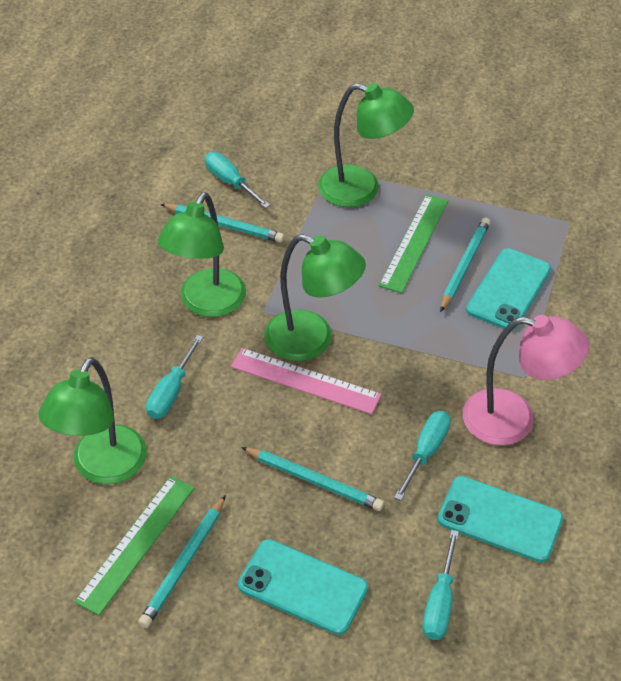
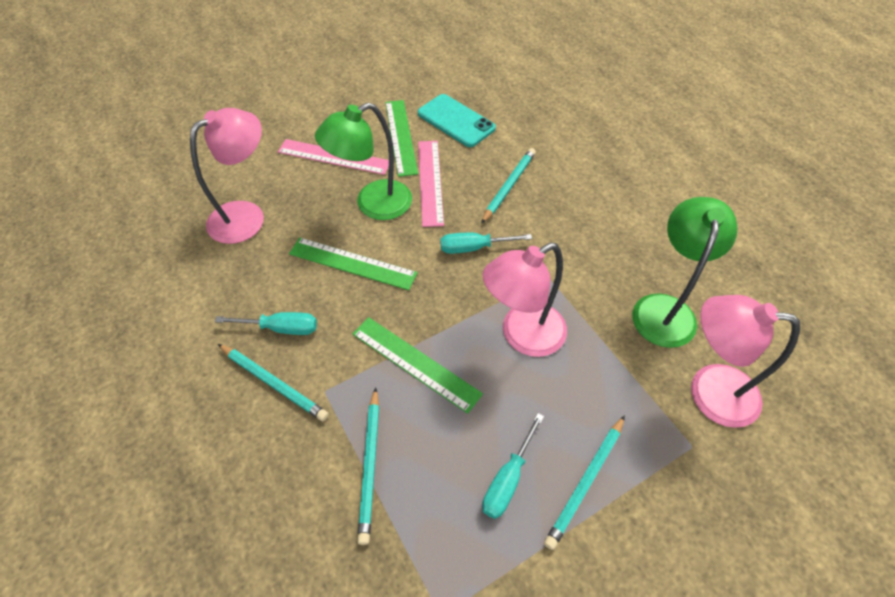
green lamp: 4 -> 2
green ruler: 2 -> 3
pink lamp: 1 -> 3
pink ruler: 1 -> 2
turquoise phone: 3 -> 1
turquoise screwdriver: 4 -> 3

